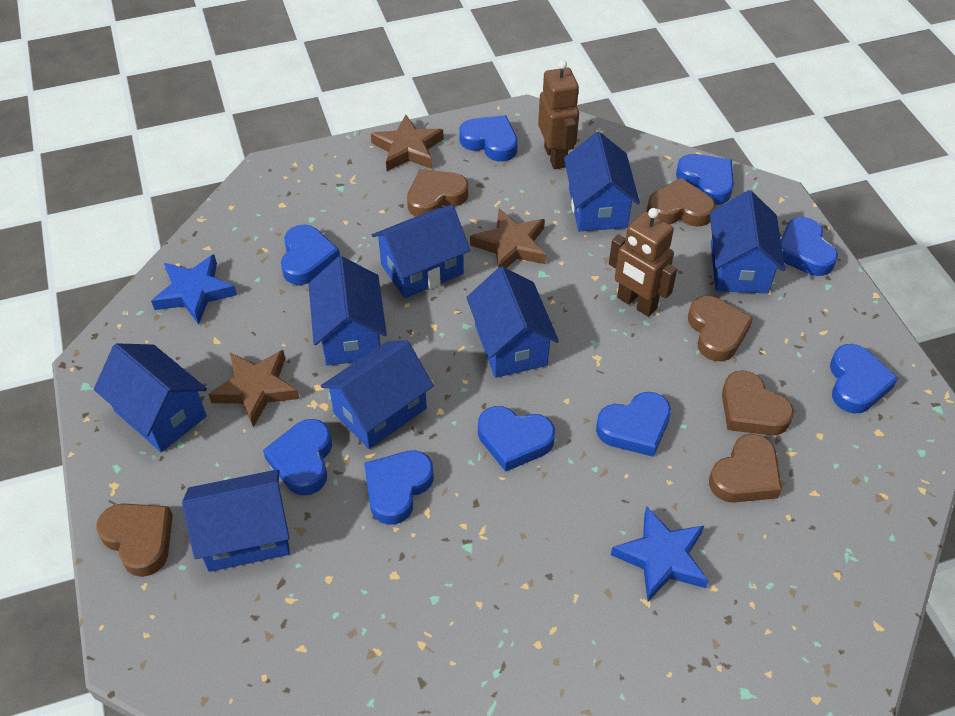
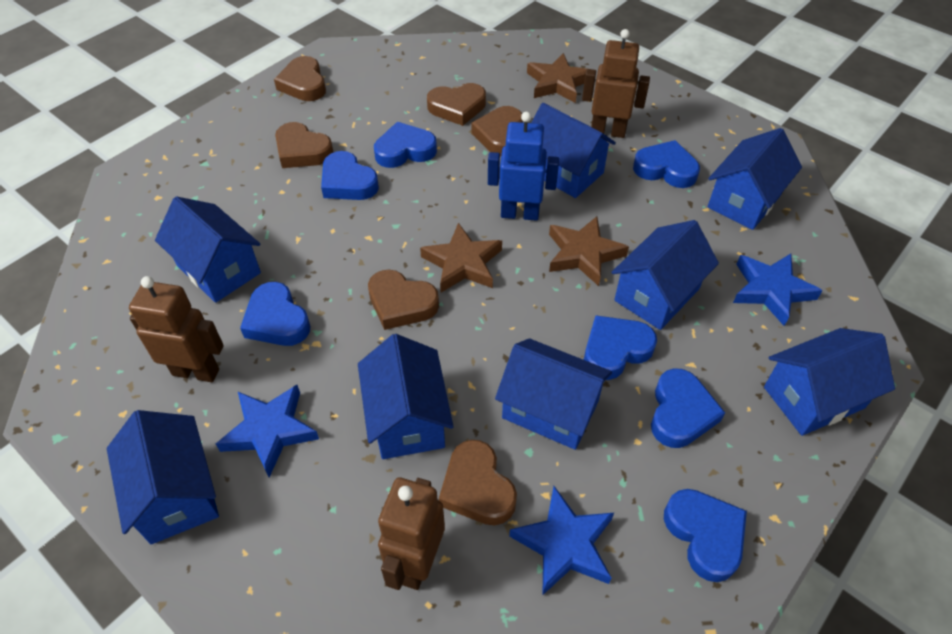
blue heart: 9 -> 7
blue robot: 0 -> 1
blue star: 2 -> 3
brown robot: 2 -> 3

